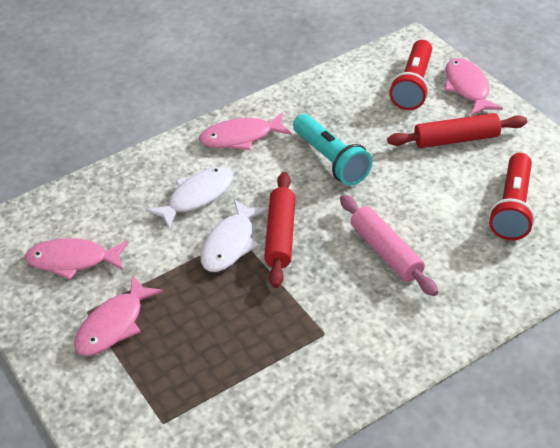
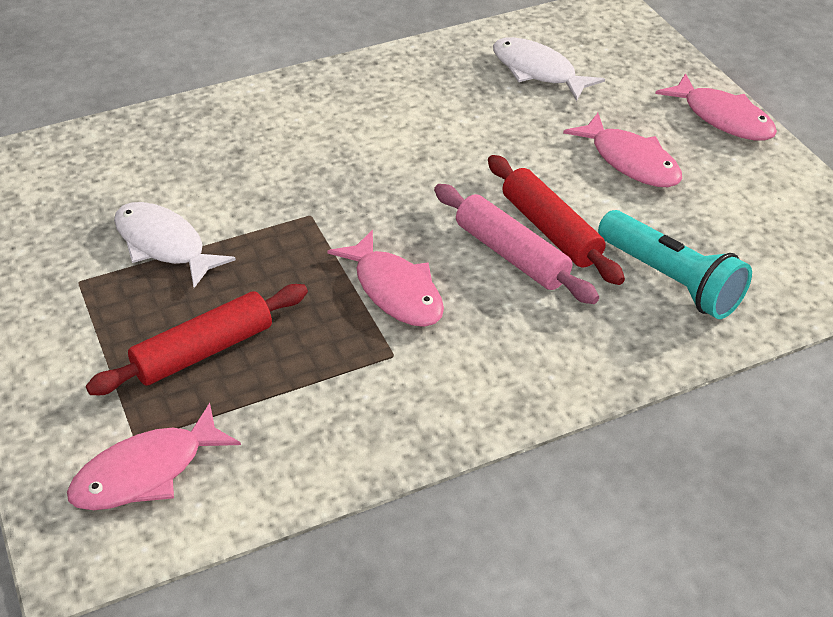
red flashlight: 2 -> 0

